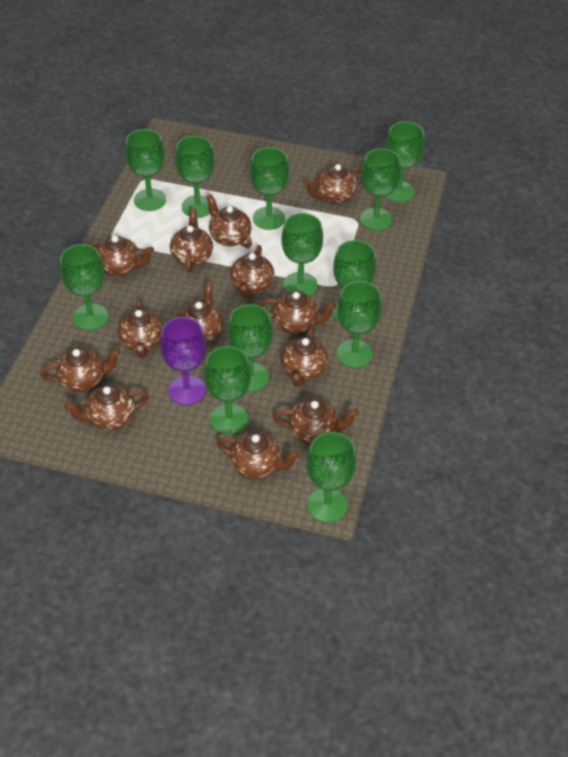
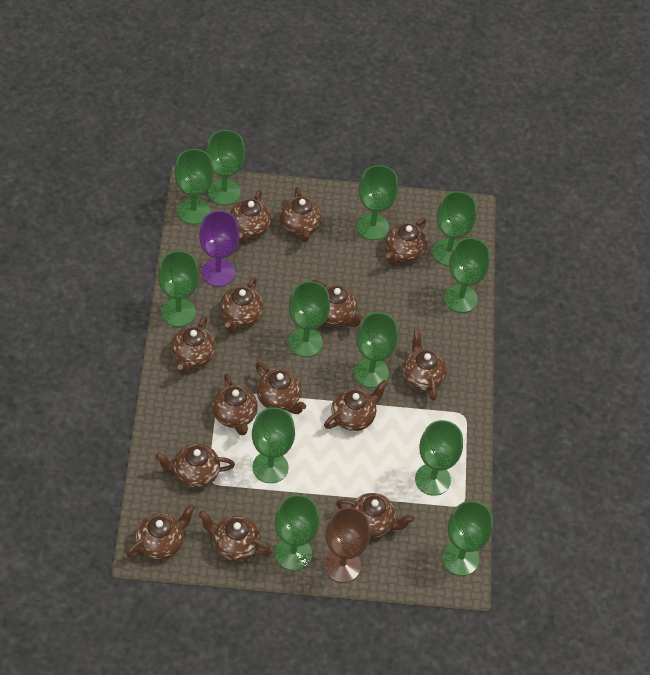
brown goblet: 0 -> 1
brown teapot: 13 -> 14

